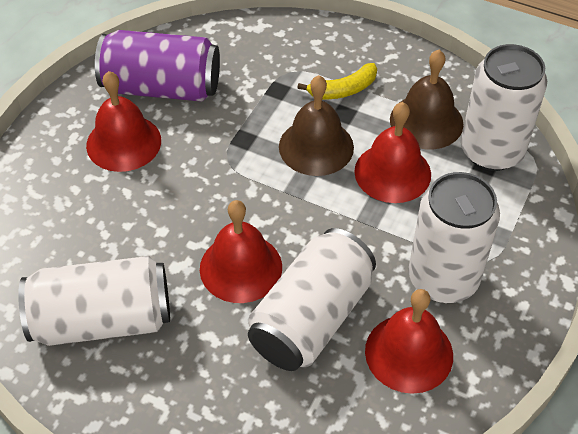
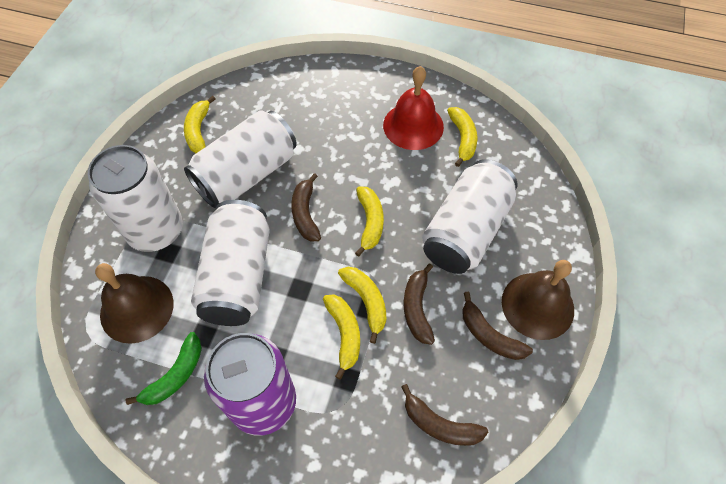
brown banana: 0 -> 4
green banana: 0 -> 1
red bell: 4 -> 1
yellow banana: 1 -> 5

